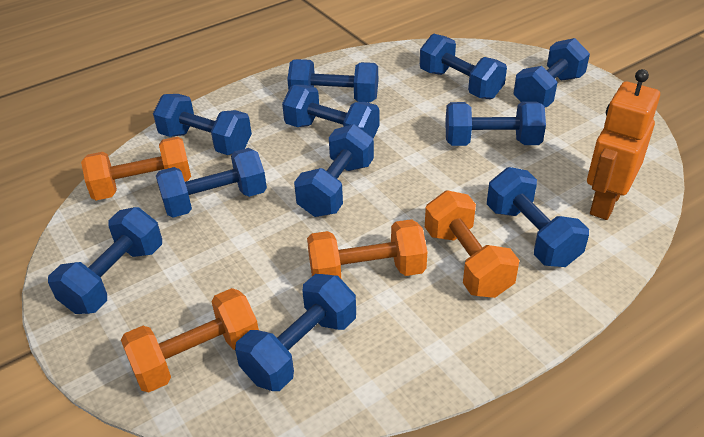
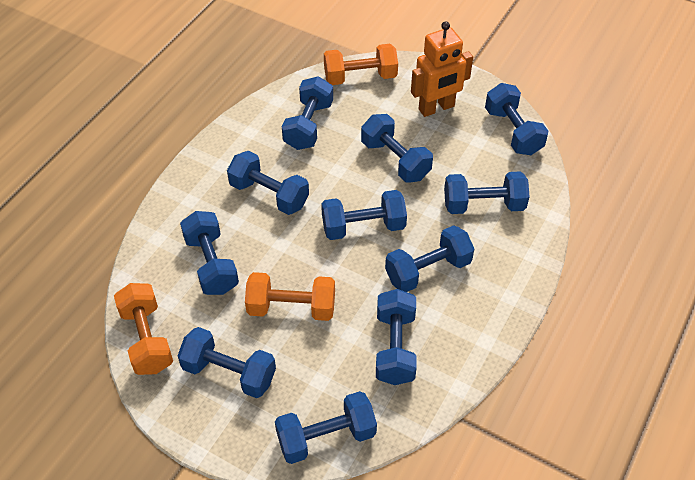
orange dumbbell: 4 -> 3

